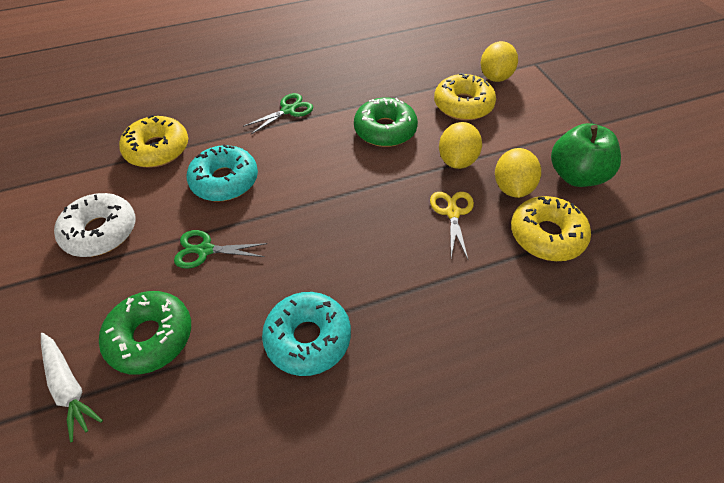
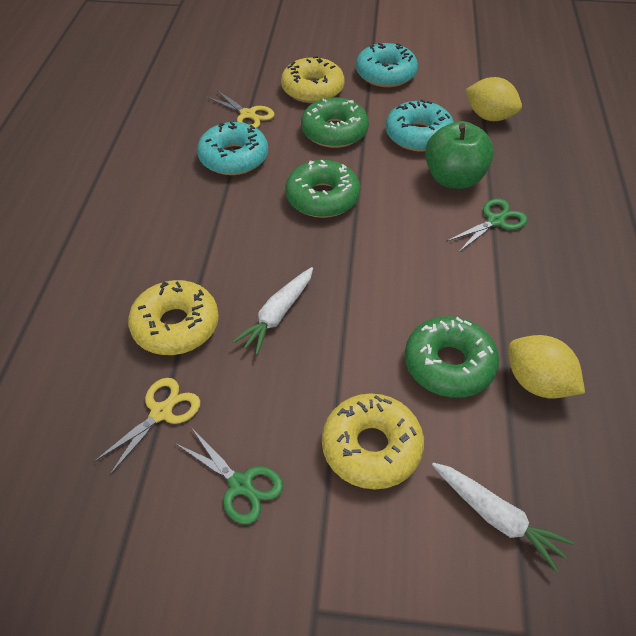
green donut: 2 -> 3
turquoise donut: 2 -> 3
white carrot: 1 -> 2
white donut: 1 -> 0
yellow lemon: 3 -> 2
yellow scissors: 1 -> 2

